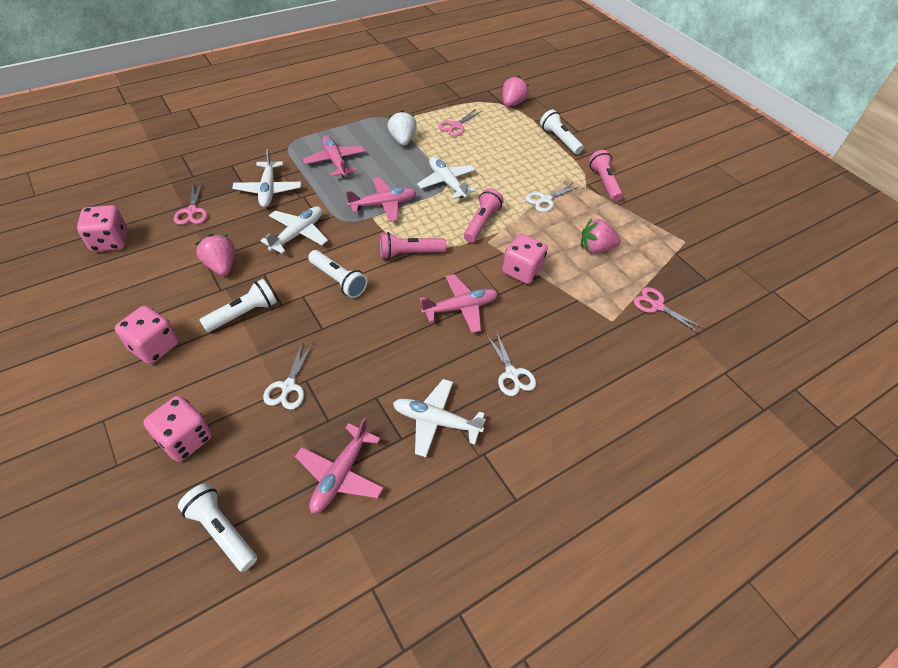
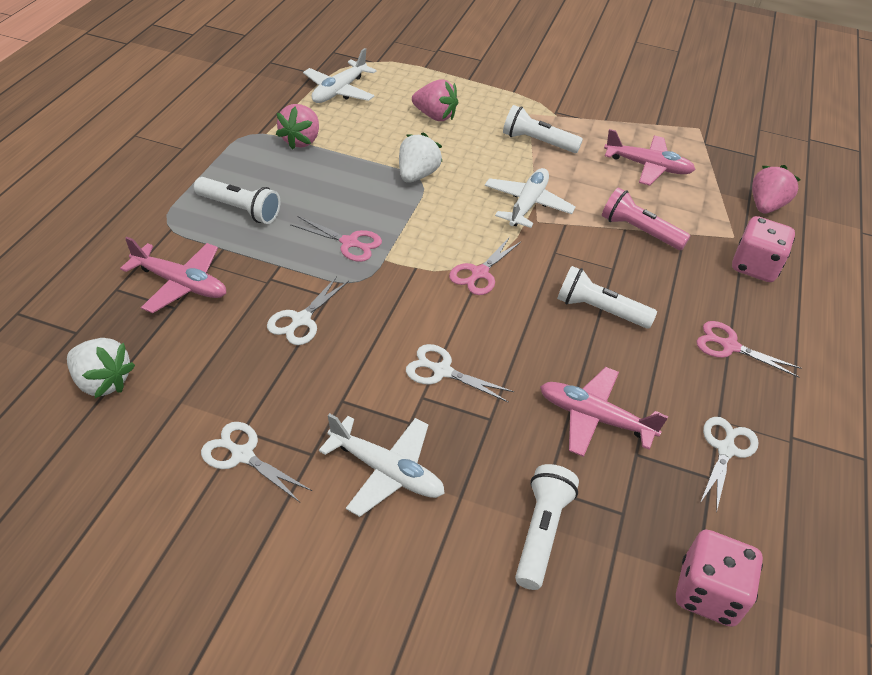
pink dice: 4 -> 2
pink flashlight: 3 -> 1
pink plane: 4 -> 3
white plane: 4 -> 3
white scissors: 3 -> 4
white strawberry: 1 -> 2

